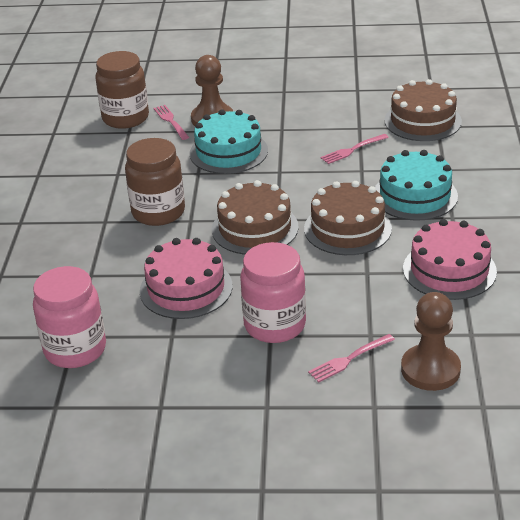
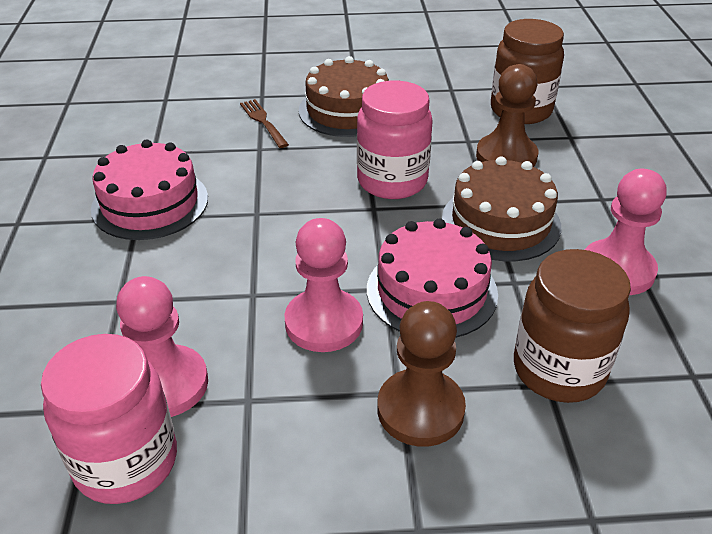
brown cake: 3 -> 2
brown fork: 0 -> 1
pink fork: 3 -> 0
pink pawn: 0 -> 3
turquoise cake: 2 -> 0

